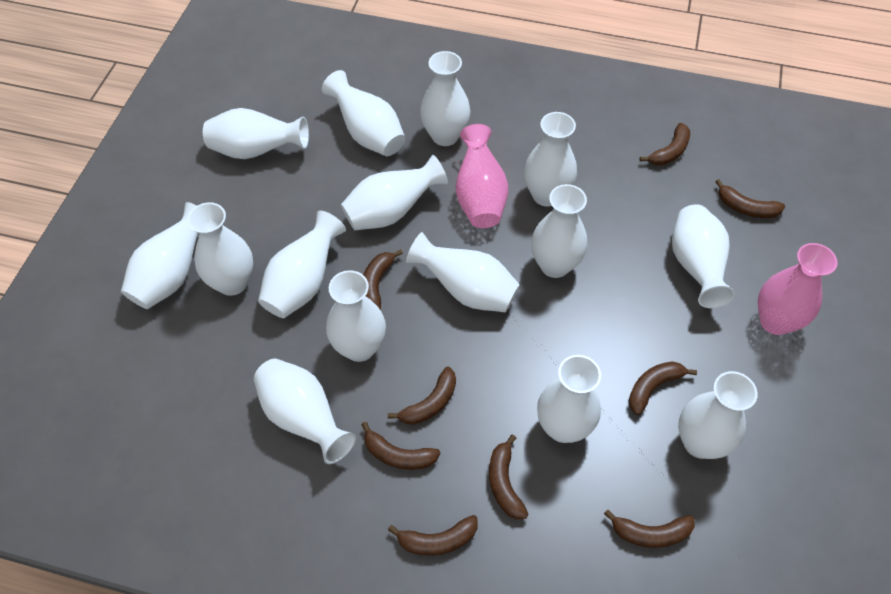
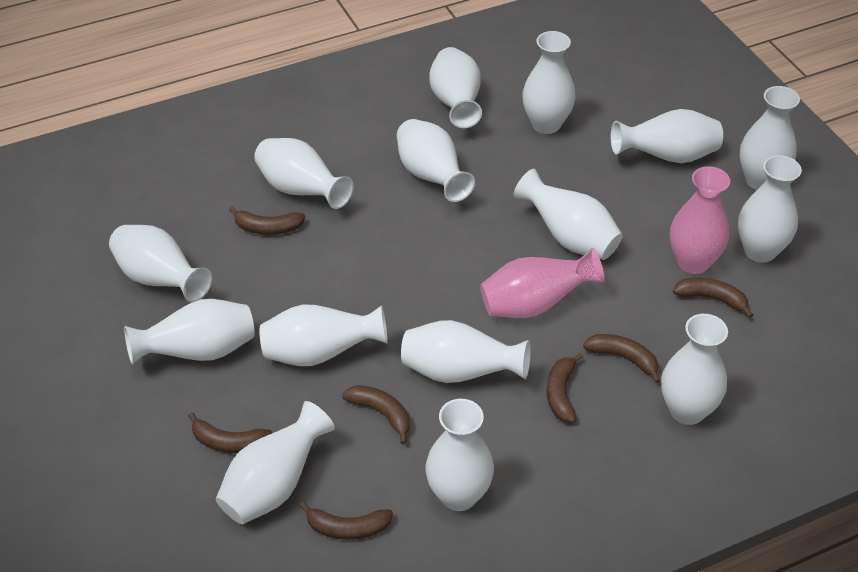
brown banana: 9 -> 7

